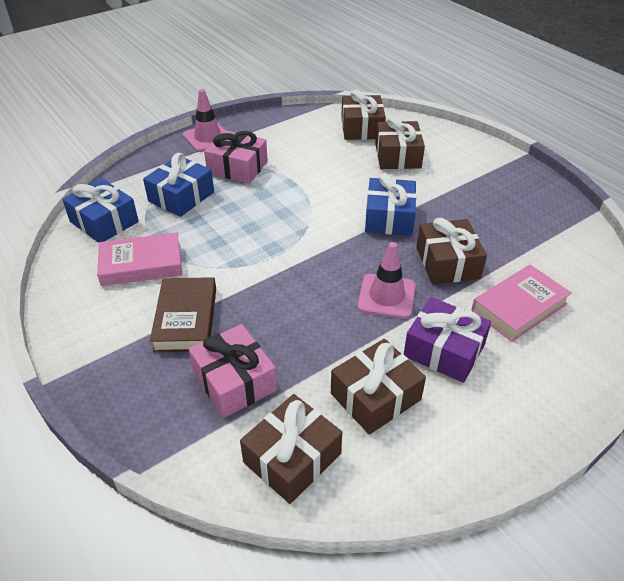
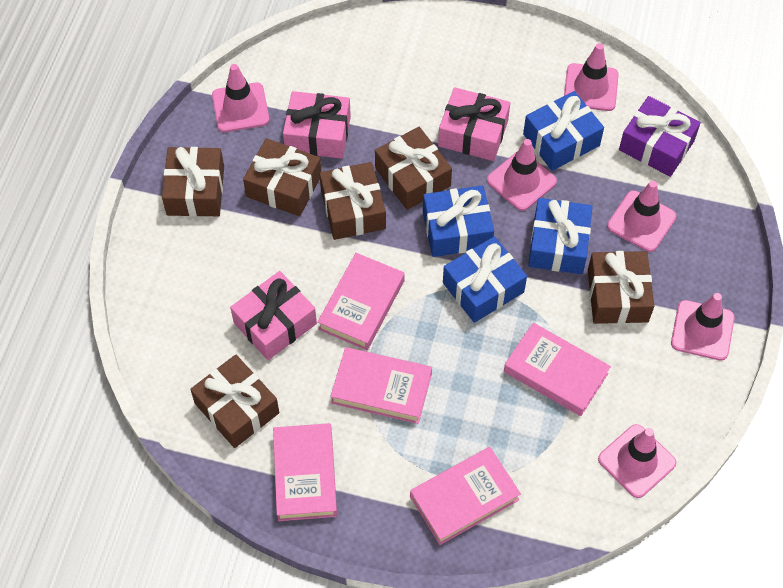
blue gift: 3 -> 4
brown book: 1 -> 0
brown gift: 5 -> 6
pink book: 2 -> 5
pink gift: 2 -> 3
pink traffic cone: 2 -> 6

